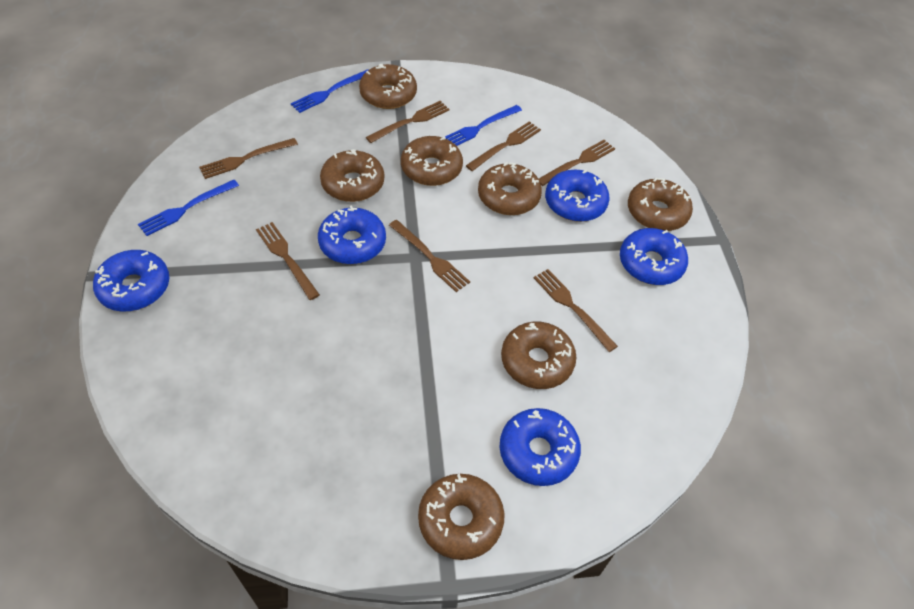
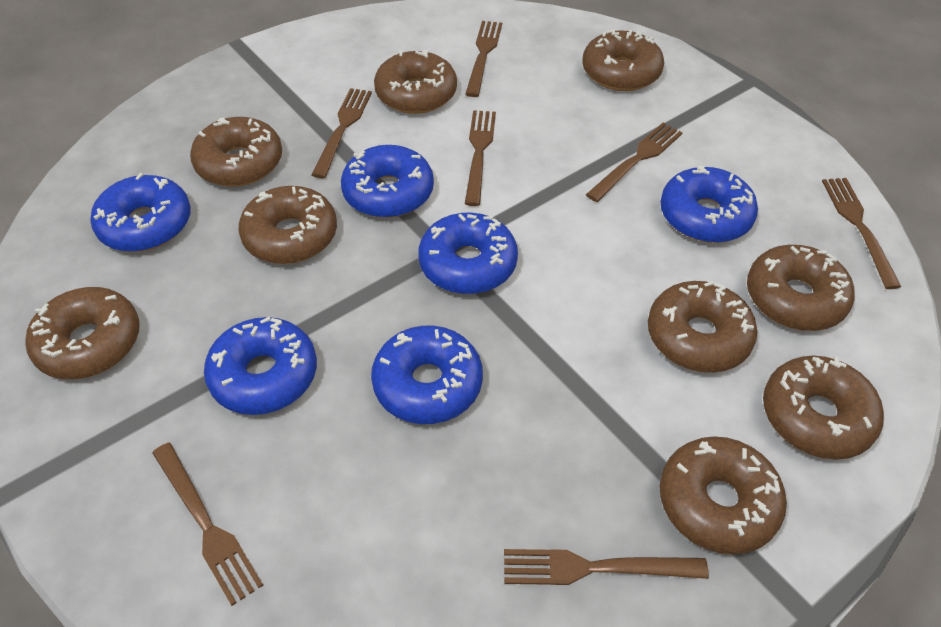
blue donut: 5 -> 6
blue fork: 3 -> 0
brown donut: 7 -> 9

